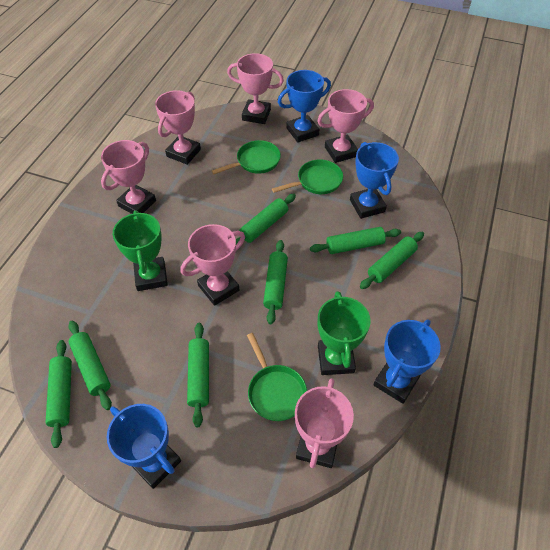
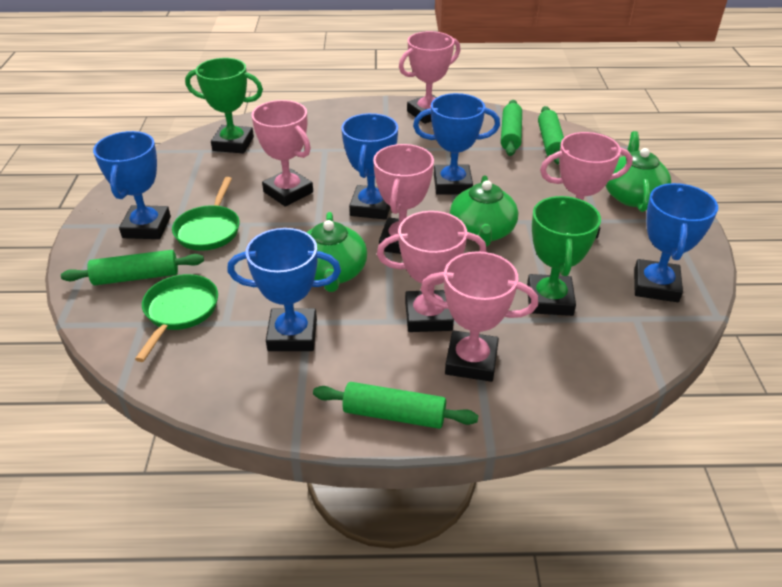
blue trophy: 4 -> 5
green pan: 3 -> 2
green rolling pin: 7 -> 4
green teapot: 0 -> 3

